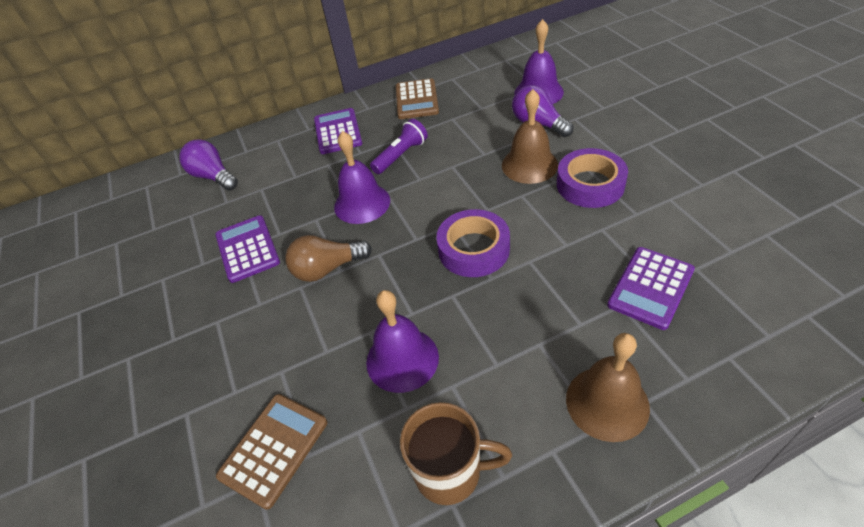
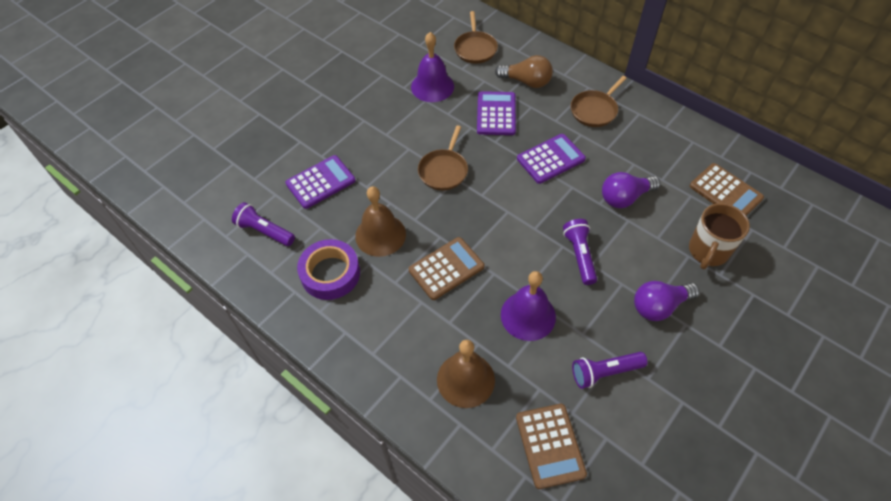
brown calculator: 2 -> 3
brown pan: 0 -> 3
purple bell: 3 -> 2
purple flashlight: 1 -> 3
purple tape: 2 -> 1

